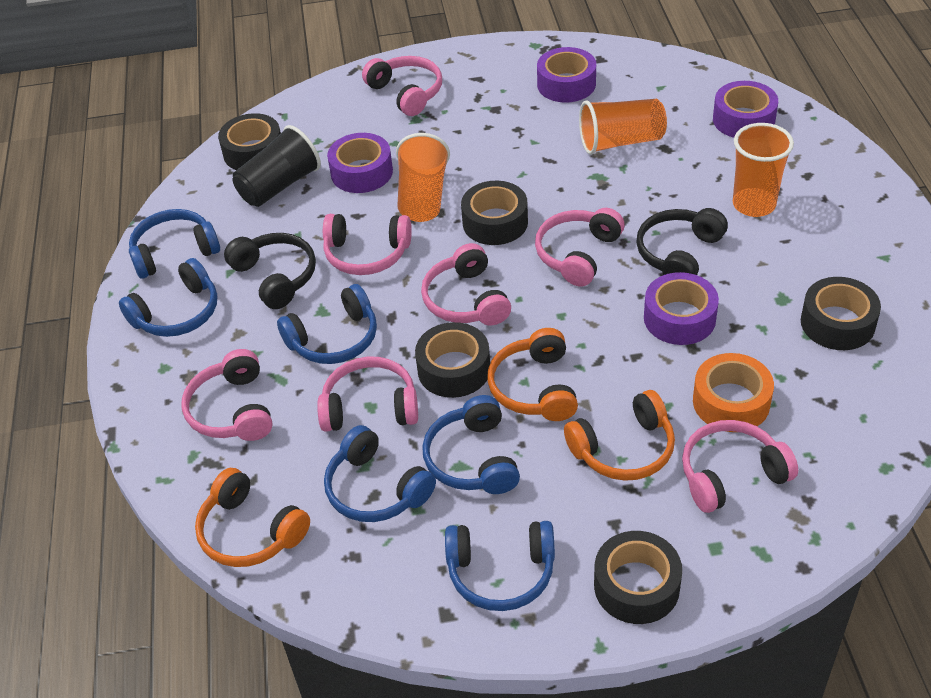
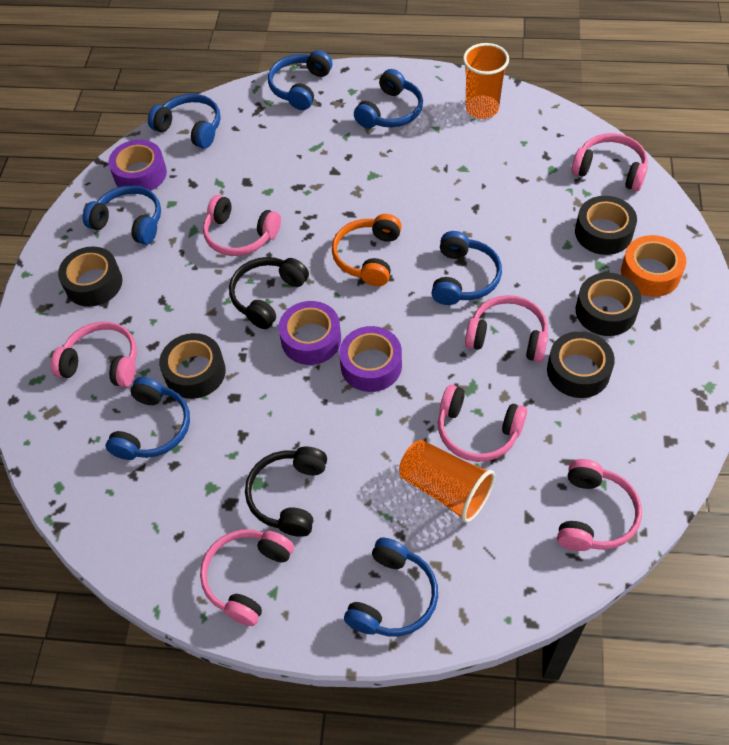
black cup: 1 -> 0
blue headphones: 6 -> 7
orange cup: 3 -> 2
orange headphones: 3 -> 1
purple tape: 4 -> 3

